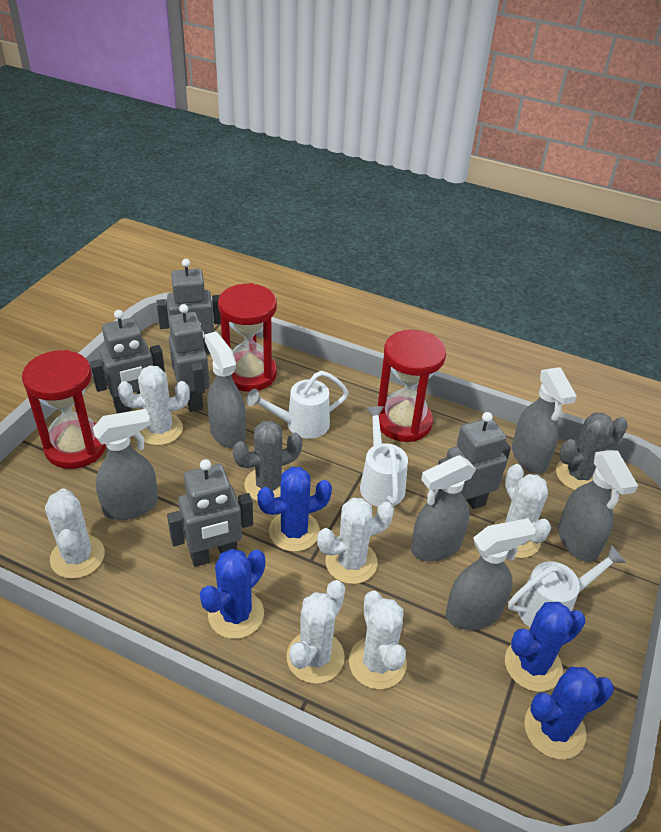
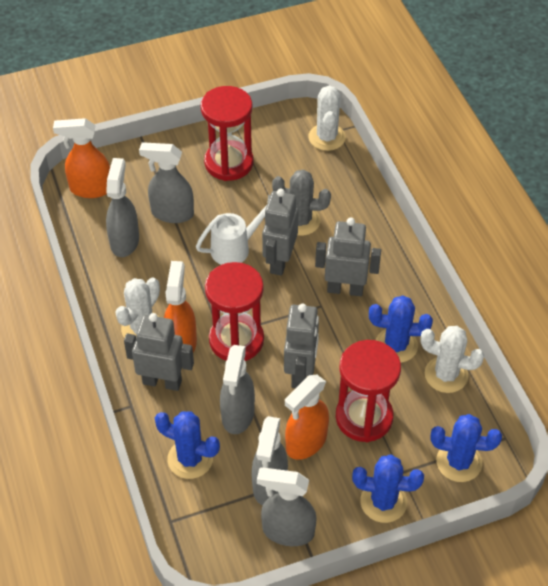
grey cactus: 2 -> 1
grey robot: 5 -> 4
grey spray bottle: 6 -> 5
orange spray bottle: 0 -> 3
white cactus: 6 -> 3
white watering can: 3 -> 1

